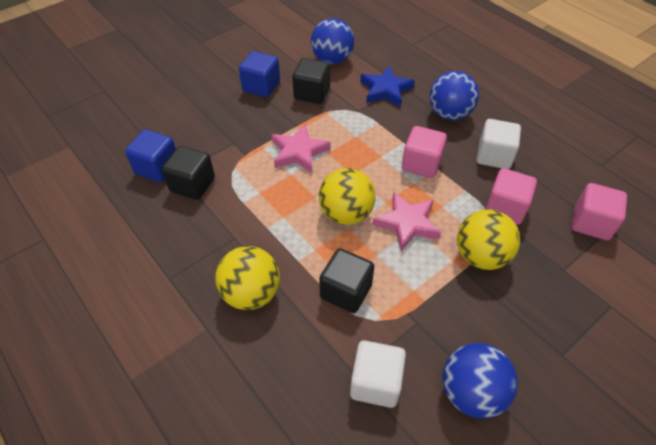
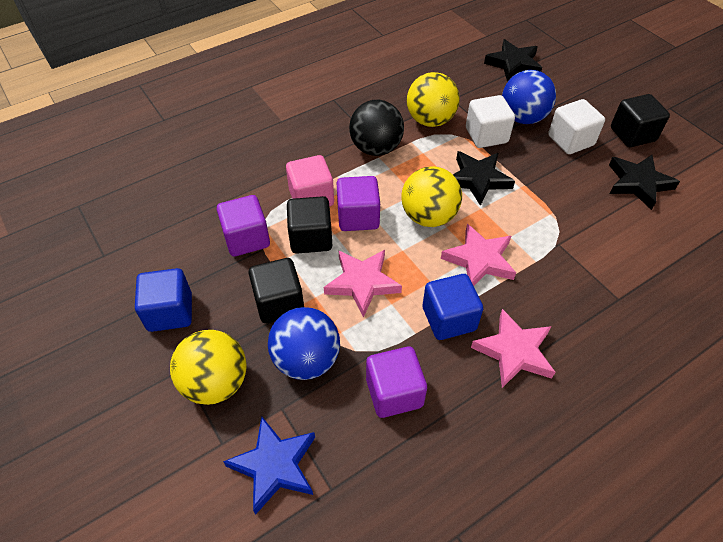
black ball: 0 -> 1
black star: 0 -> 3
blue ball: 3 -> 2
pink cube: 3 -> 1
pink star: 2 -> 3
purple cube: 0 -> 3

